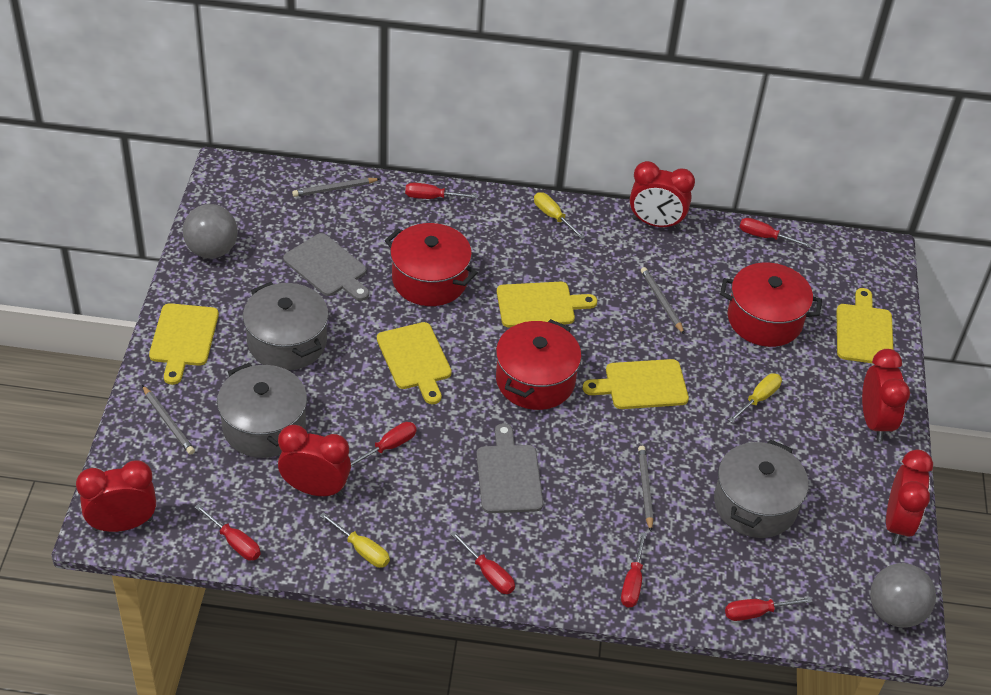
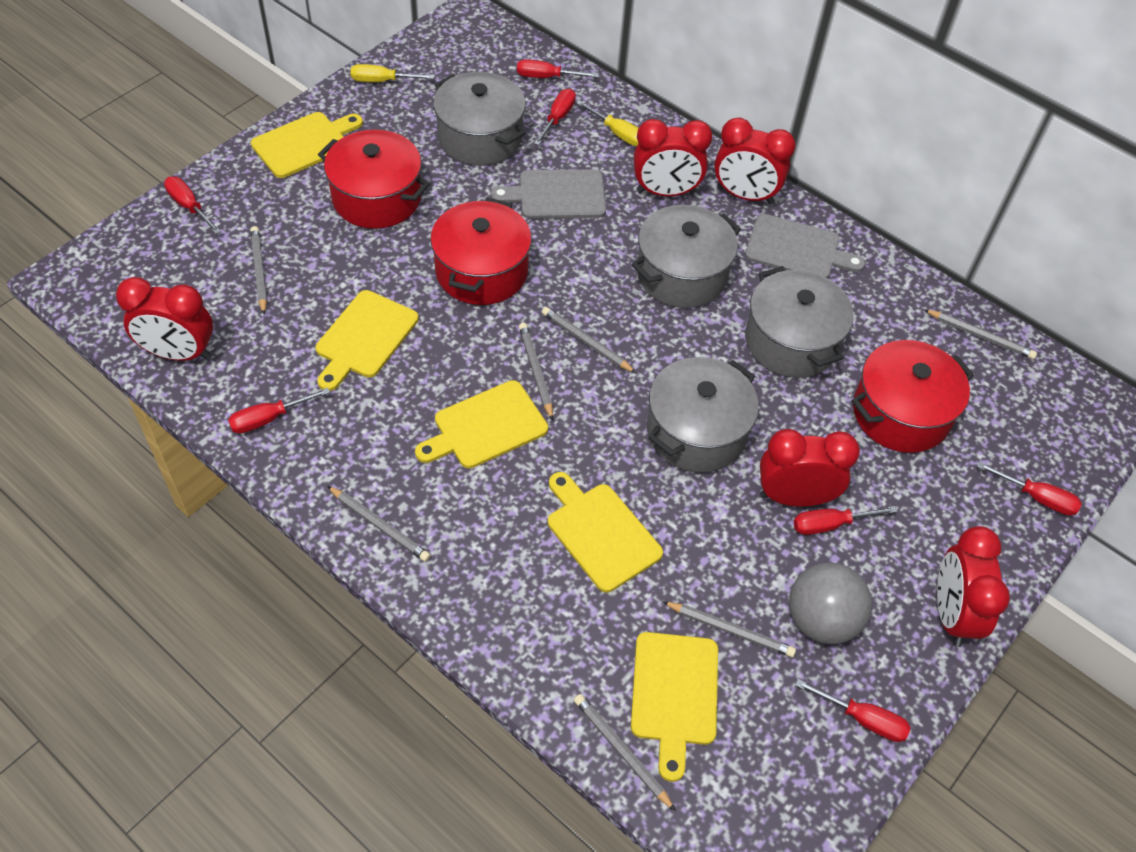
grey ball: 2 -> 1
grey pencil: 4 -> 7
grey pot: 3 -> 4
yellow screwdriver: 3 -> 2

